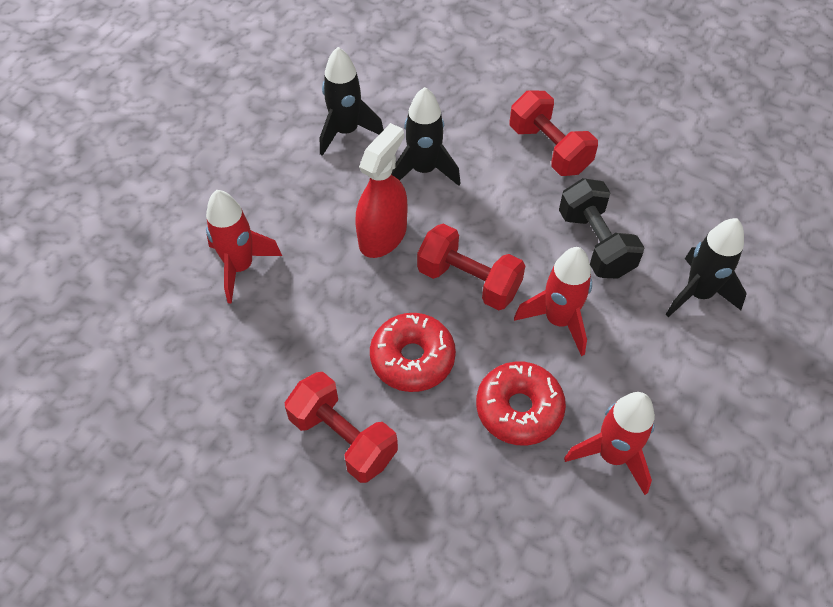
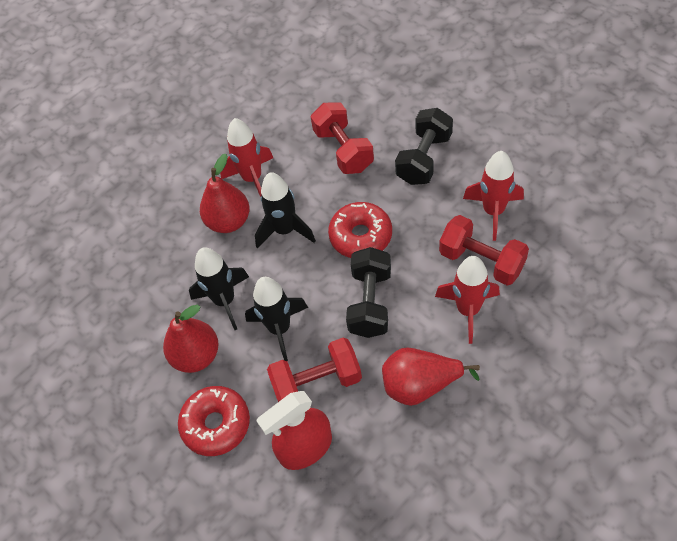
black dumbbell: 1 -> 2
red pear: 0 -> 3

